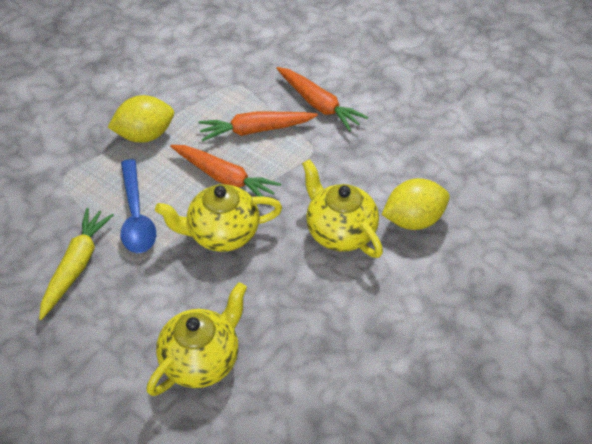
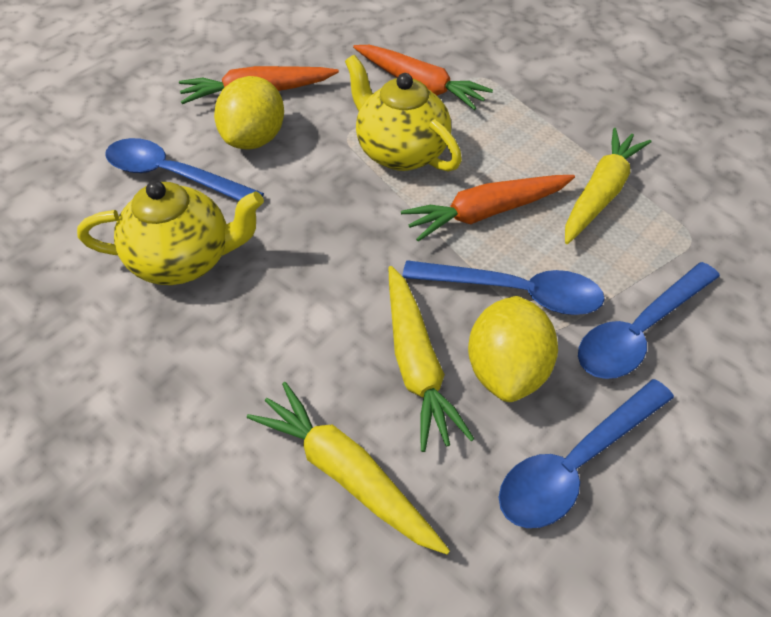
blue spoon: 1 -> 4
yellow carrot: 1 -> 3
yellow teapot: 3 -> 2

